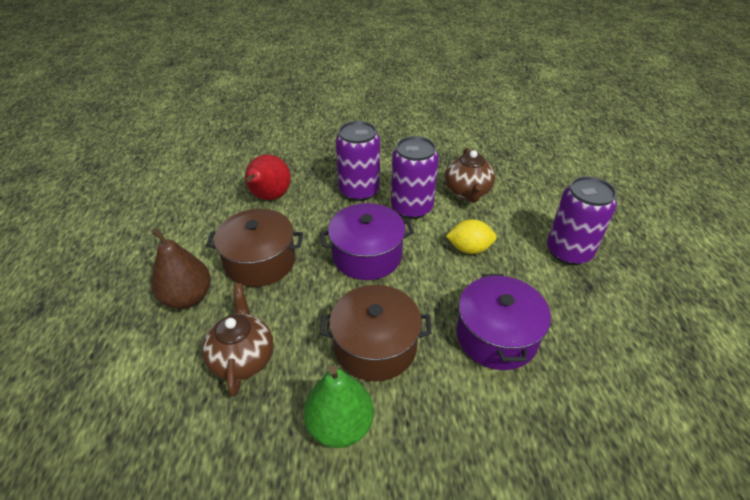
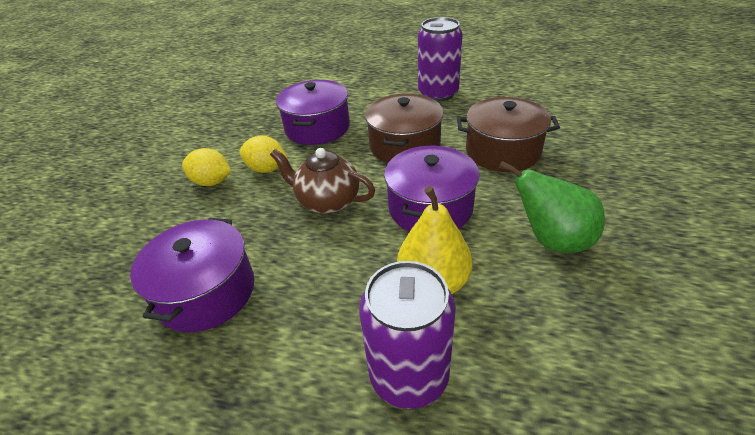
brown pear: 1 -> 0
brown teapot: 2 -> 1
purple can: 3 -> 2
purple pot: 2 -> 3
red pear: 1 -> 0
yellow lemon: 1 -> 2
yellow pear: 0 -> 1

